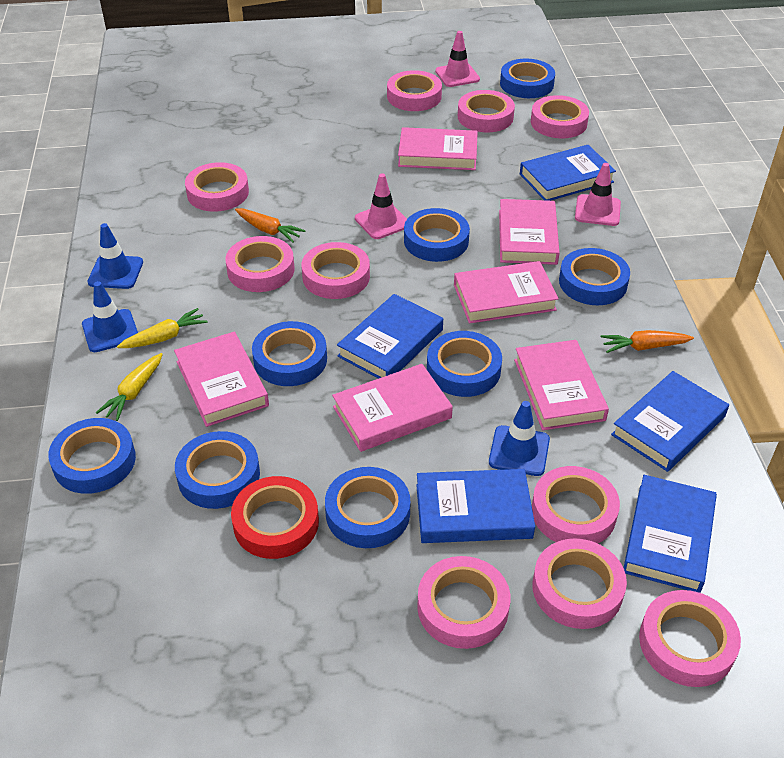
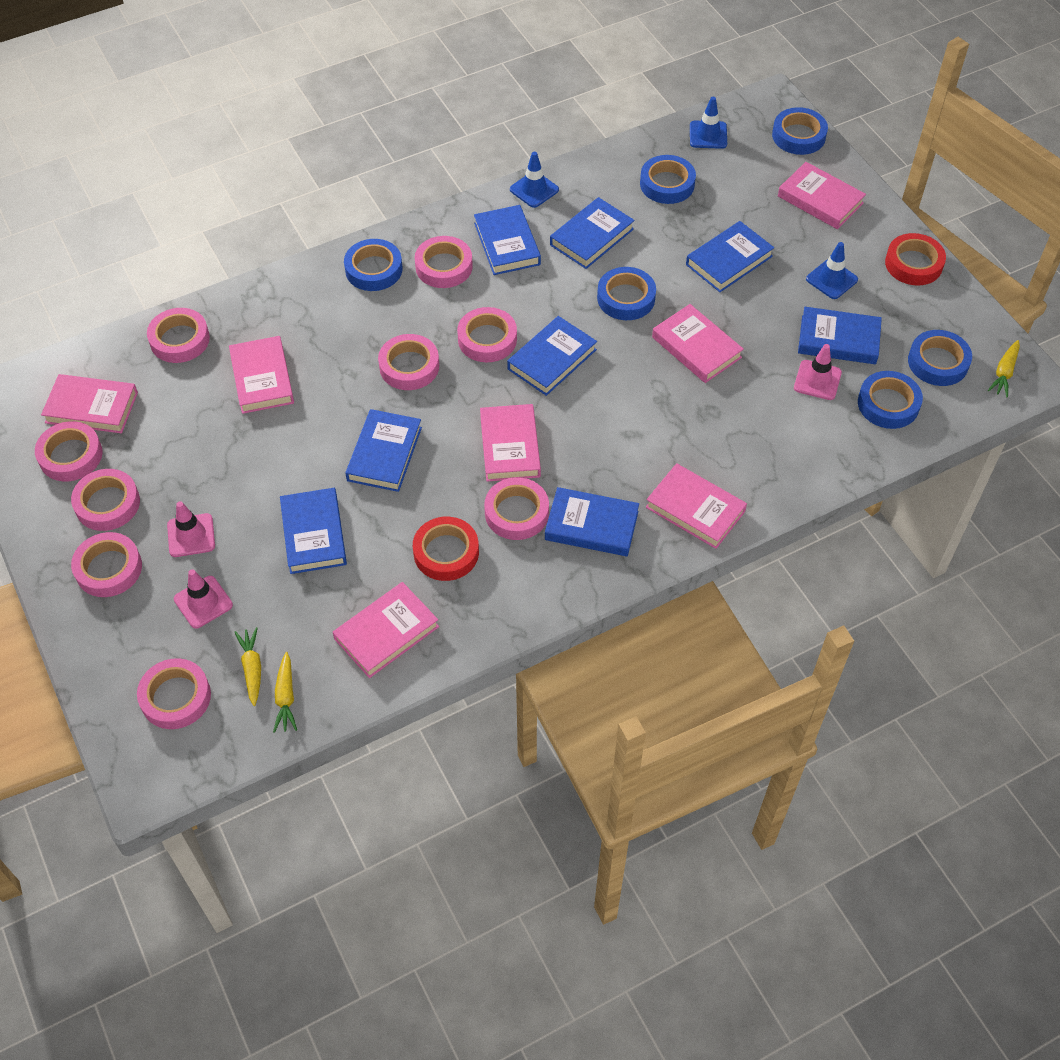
blue book: 5 -> 8
blue tape: 8 -> 6
orange carrot: 2 -> 0
pink book: 6 -> 7
pink tape: 10 -> 9
red tape: 1 -> 2
yellow carrot: 2 -> 3

